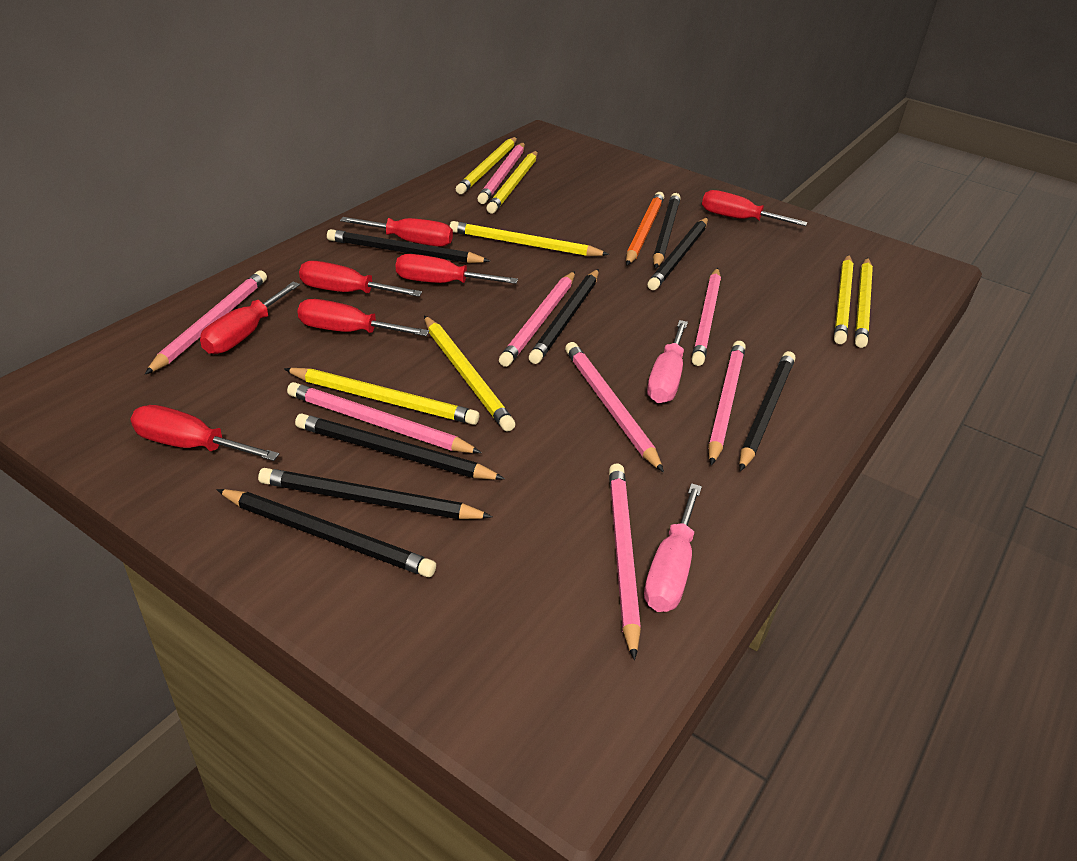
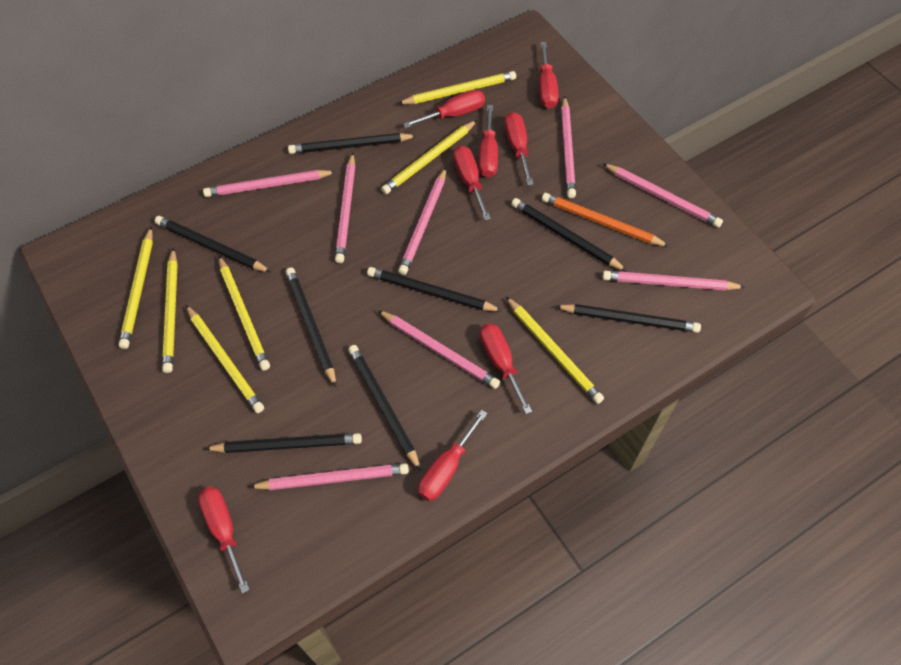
pink screwdriver: 2 -> 0
red screwdriver: 7 -> 8

